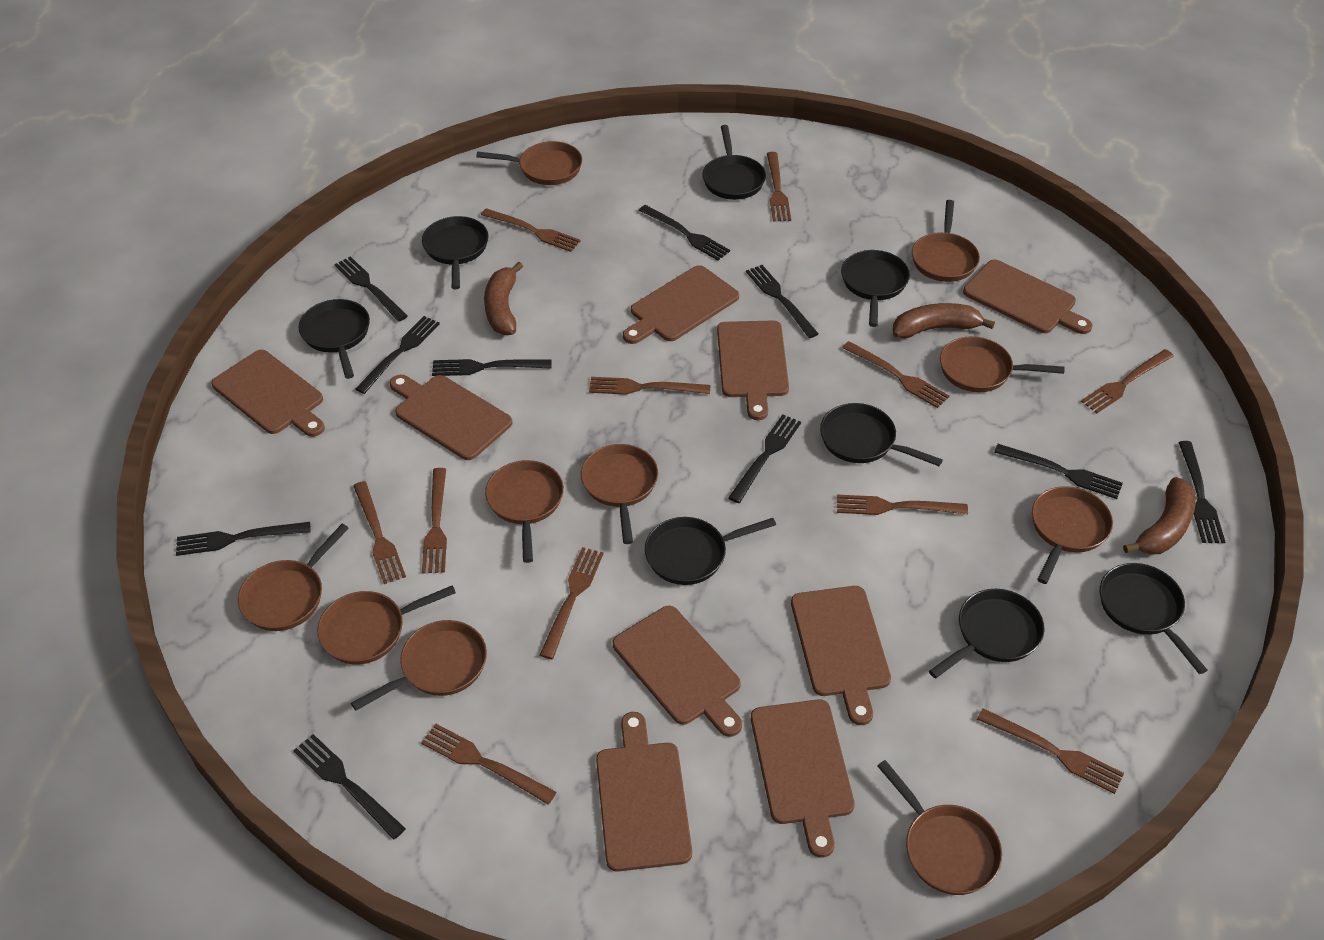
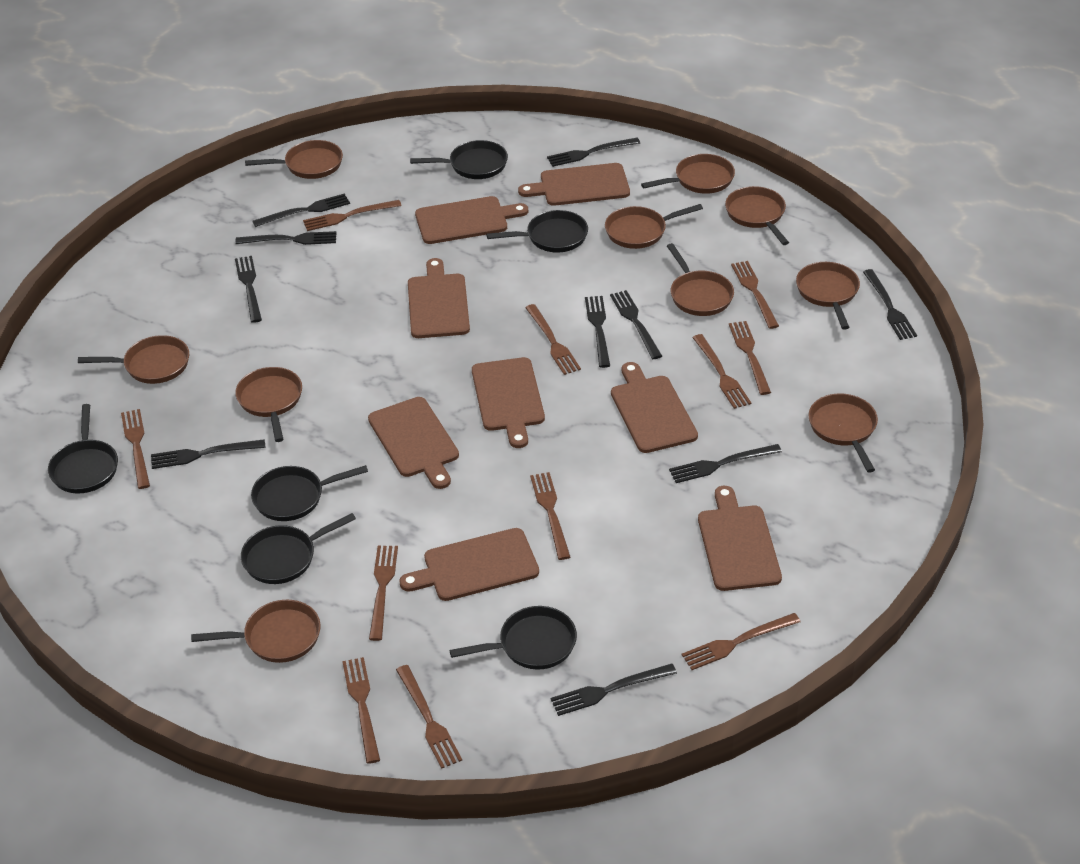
black pan: 8 -> 6
brown banana: 3 -> 0
brown cutting board: 9 -> 8

